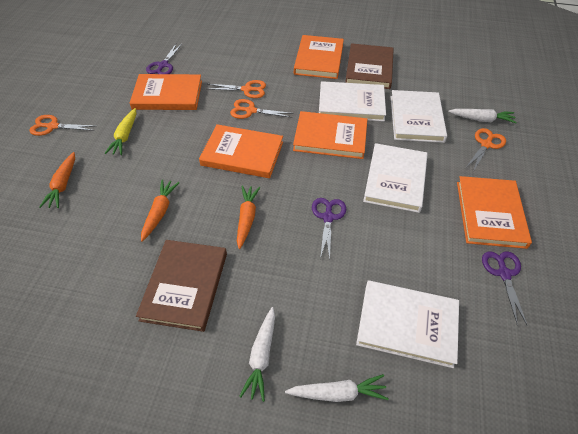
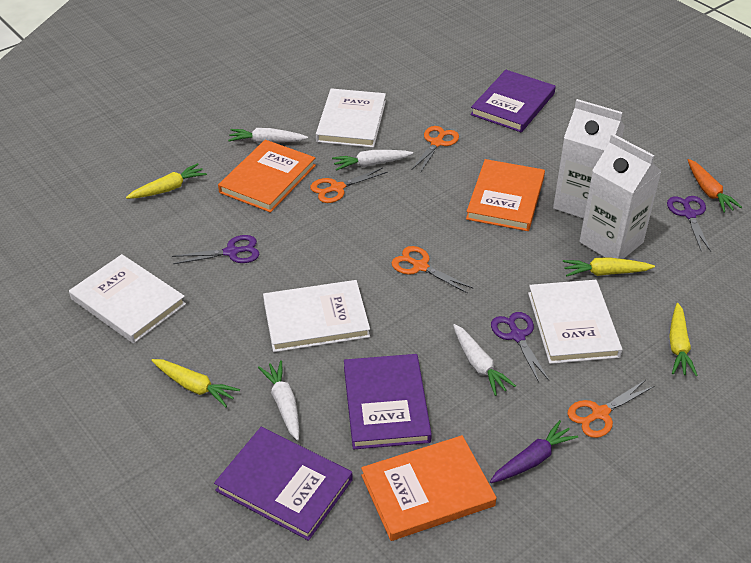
brown book: 2 -> 0
orange book: 5 -> 3
orange carrot: 3 -> 1
purple book: 0 -> 3
purple carrot: 0 -> 1
white carrot: 3 -> 4
white carton: 0 -> 2
yellow carrot: 1 -> 4

